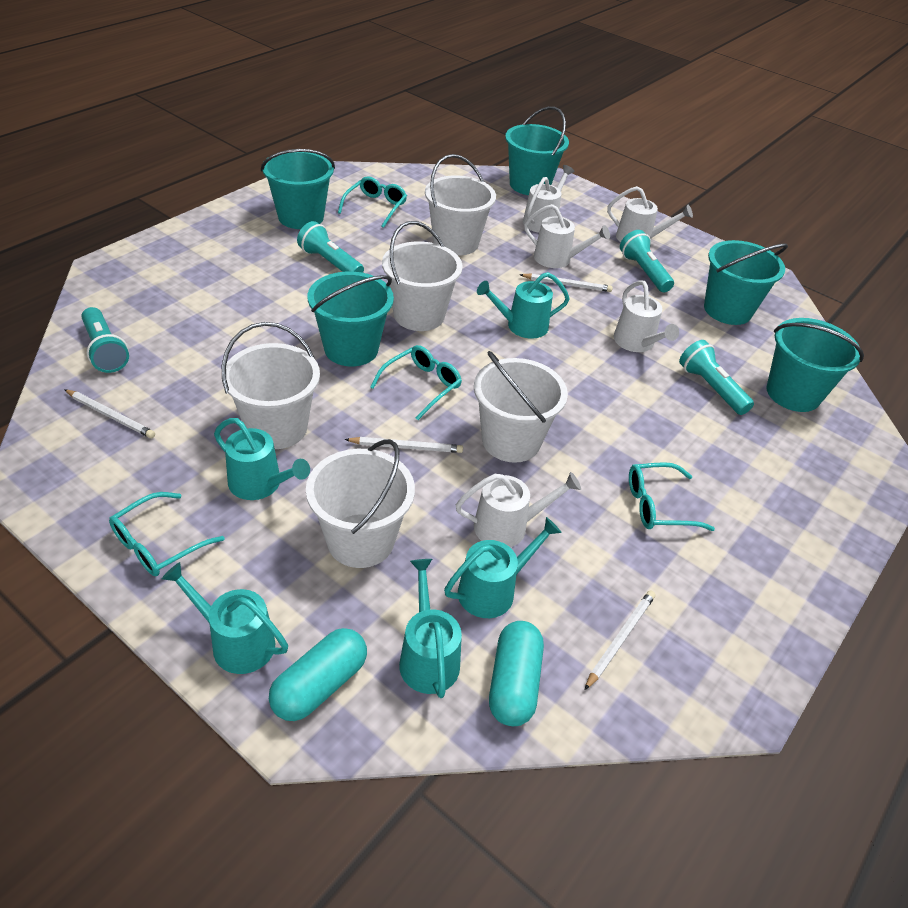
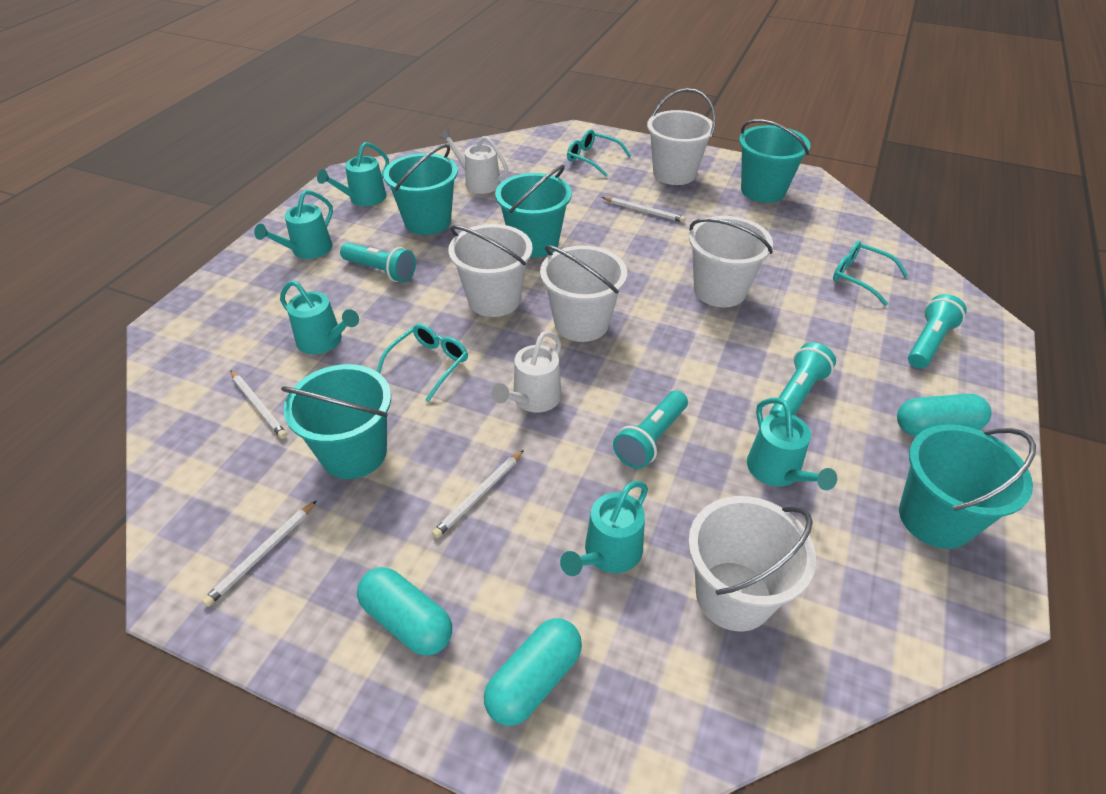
turquoise capsule: 2 -> 3
turquoise glasses: 4 -> 3
white watering can: 5 -> 2

